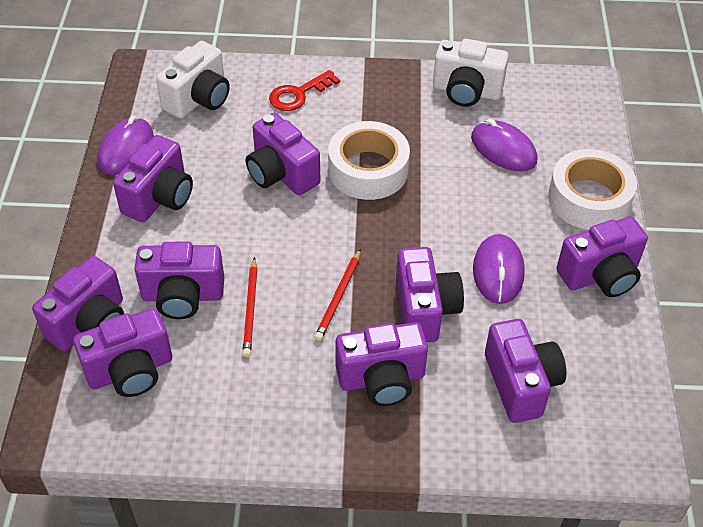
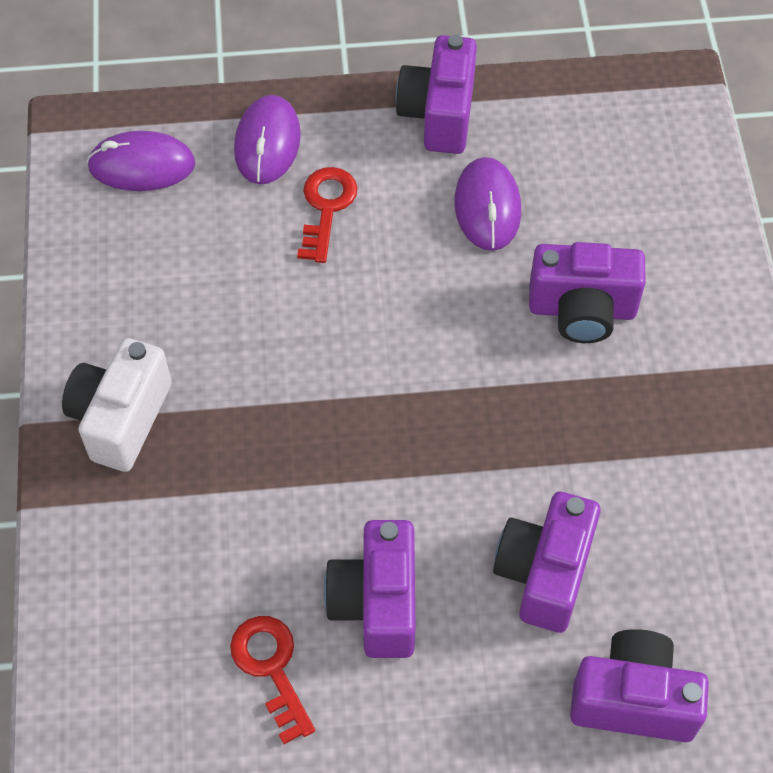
purple camera: 9 -> 5
red key: 1 -> 2
red pencil: 2 -> 0
white camera: 2 -> 1
white tape: 2 -> 0

